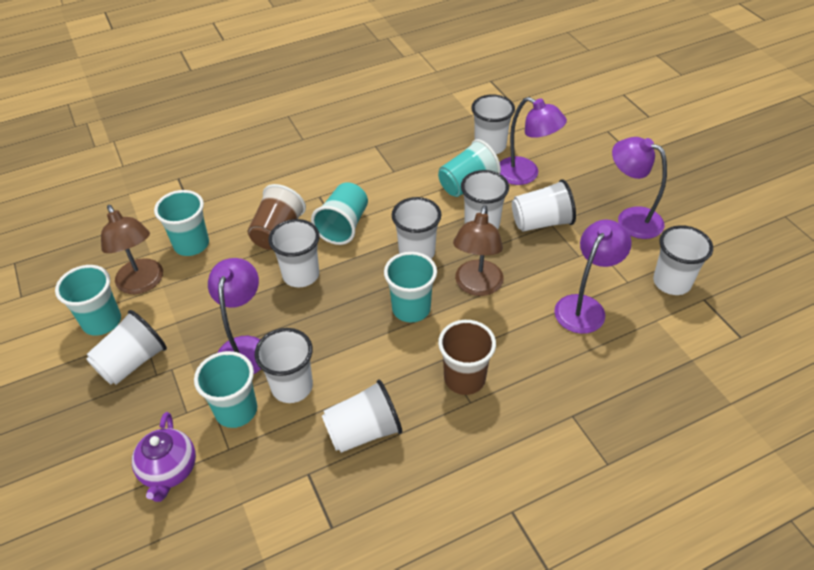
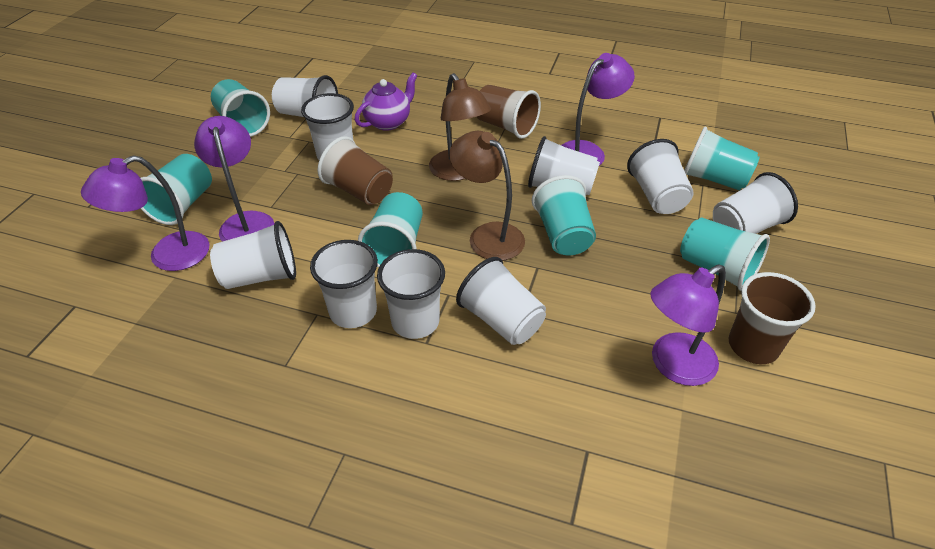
brown cup: 2 -> 3

